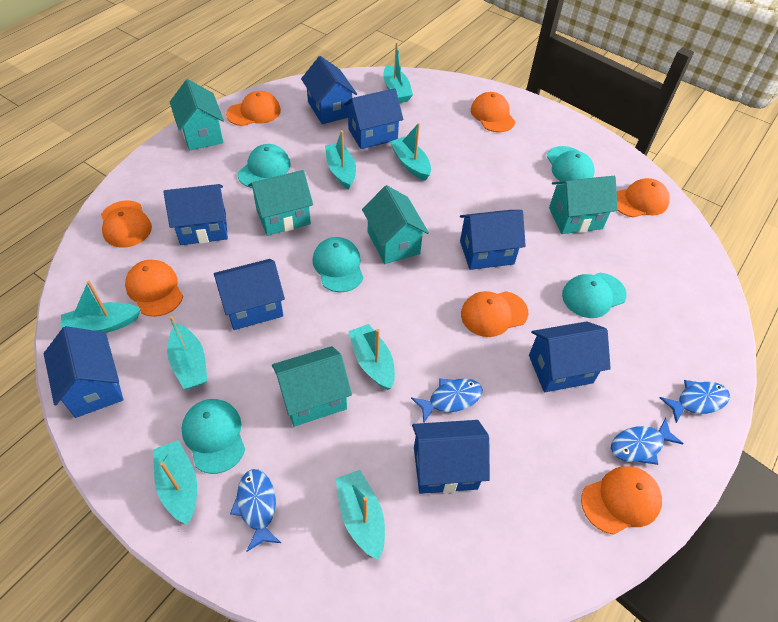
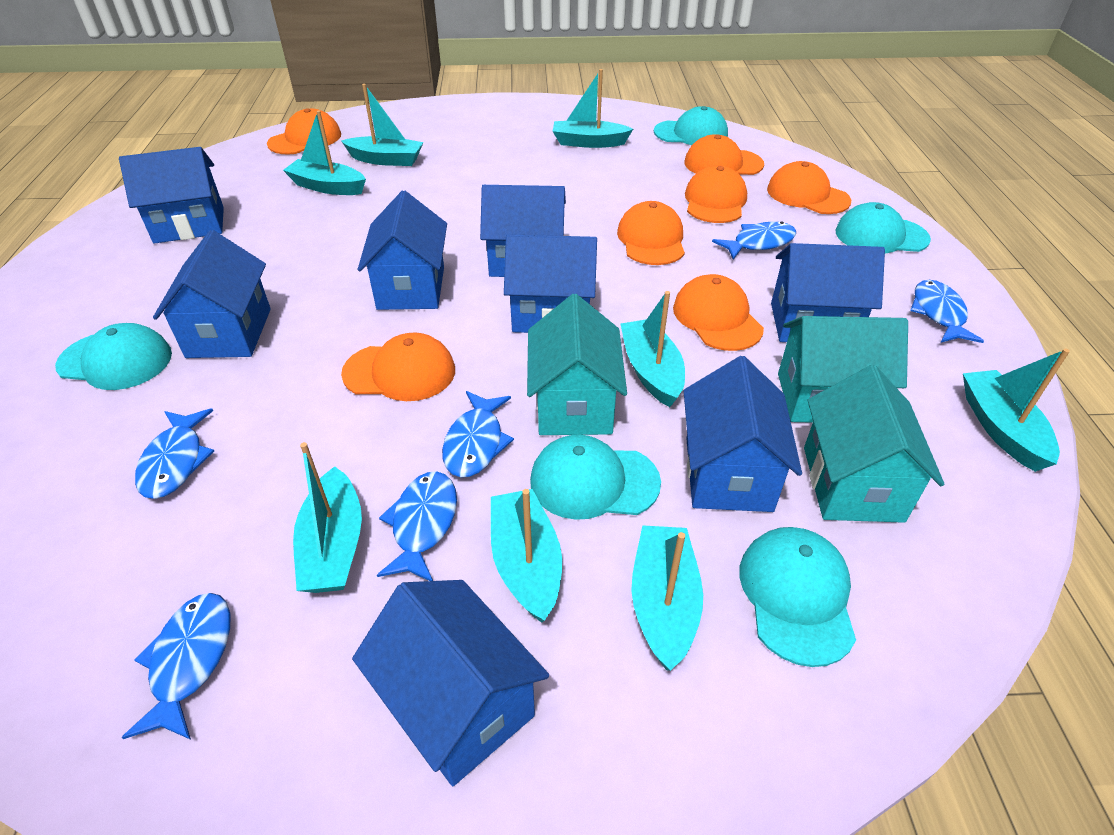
blue fish: 4 -> 6
turquoise house: 5 -> 3

